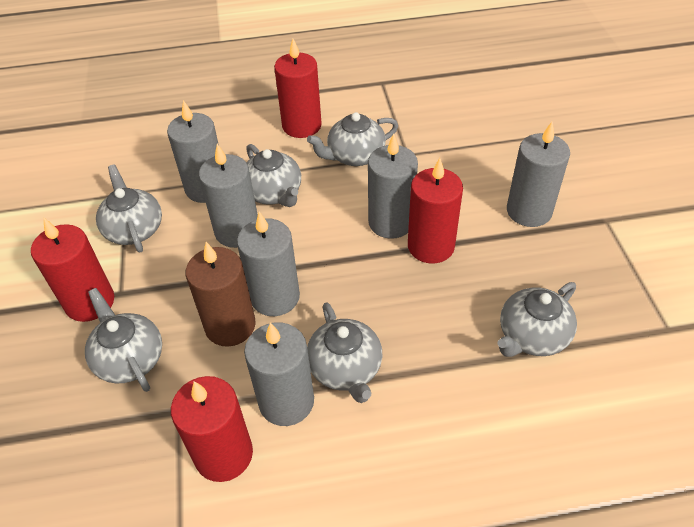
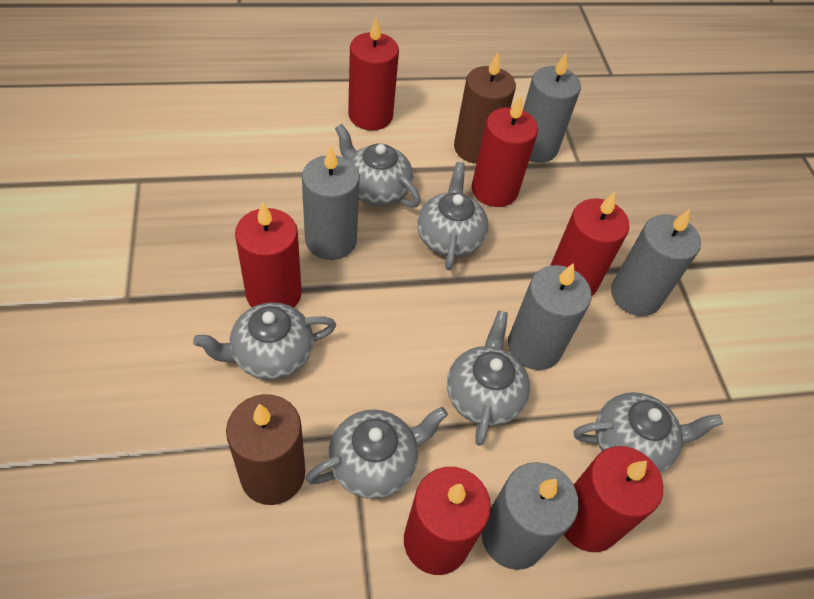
brown candle: 1 -> 2
grey candle: 6 -> 5
red candle: 4 -> 6

